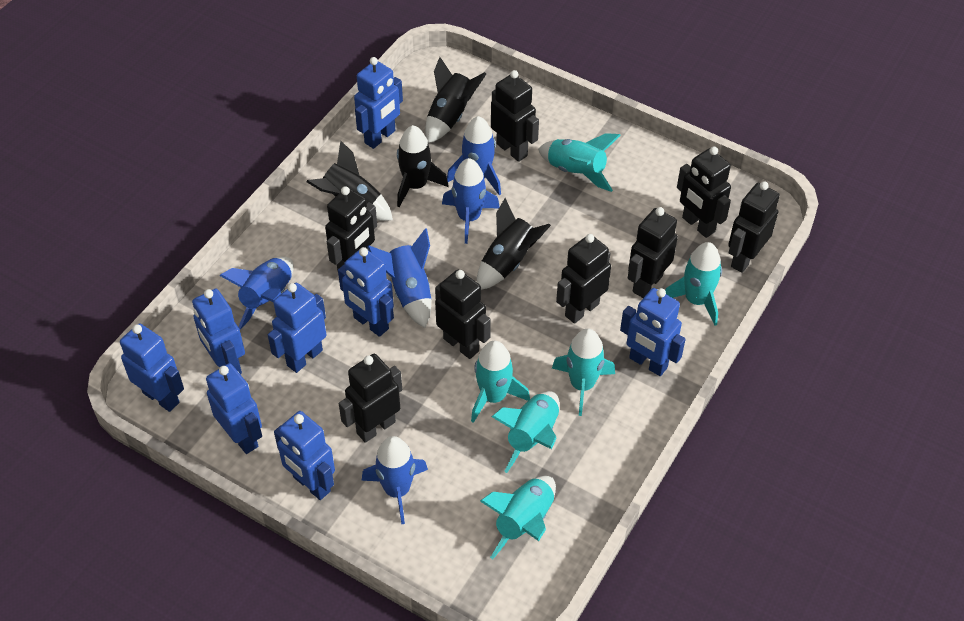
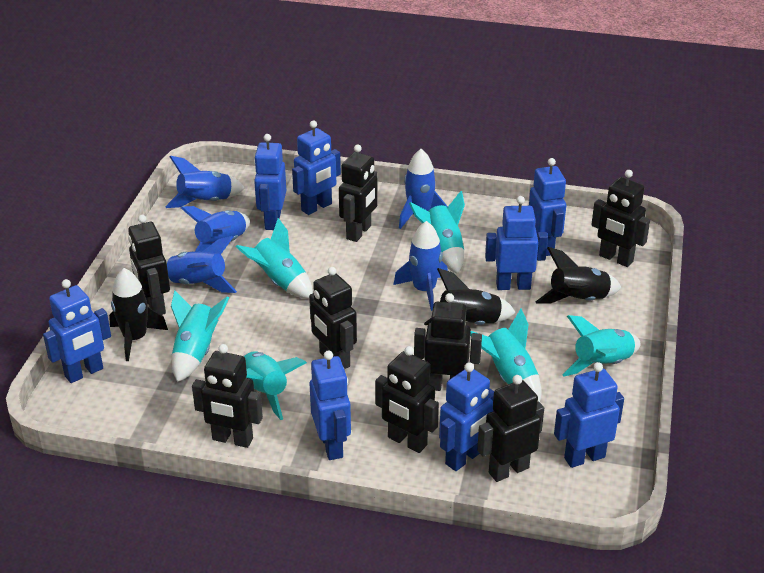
black rocket: 4 -> 3

